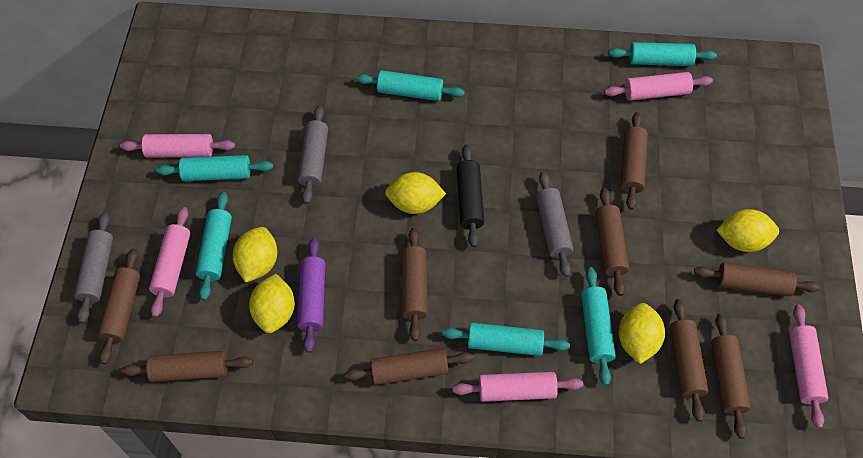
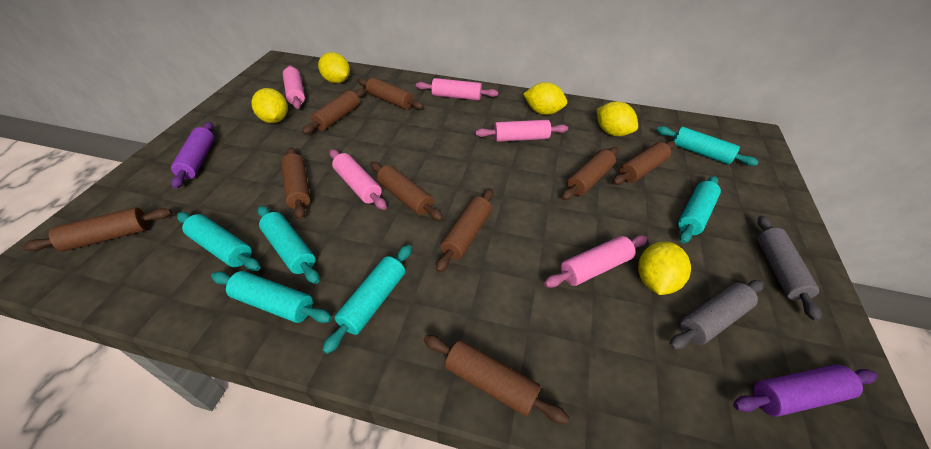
black rolling pin: 1 -> 0
grey rolling pin: 3 -> 2
purple rolling pin: 1 -> 2

